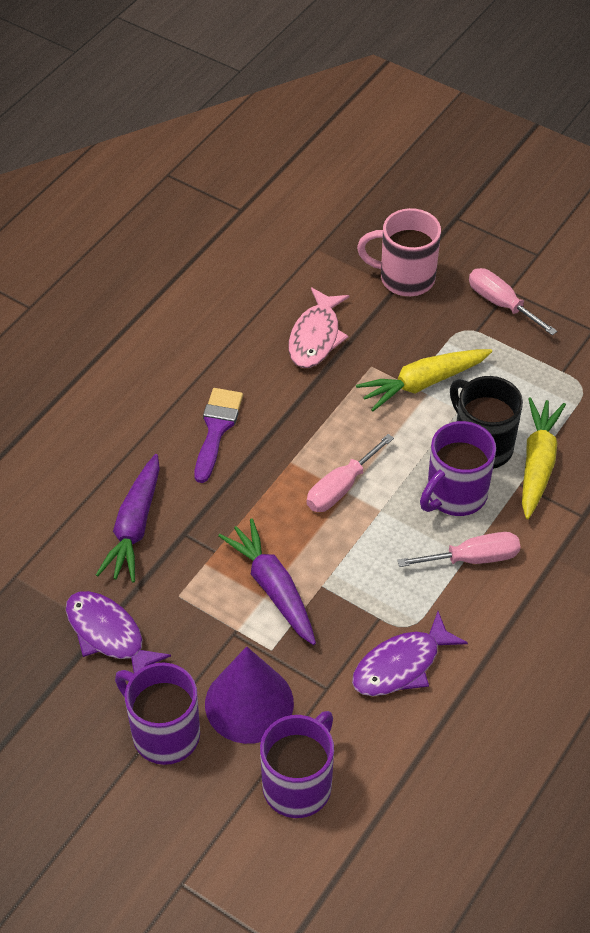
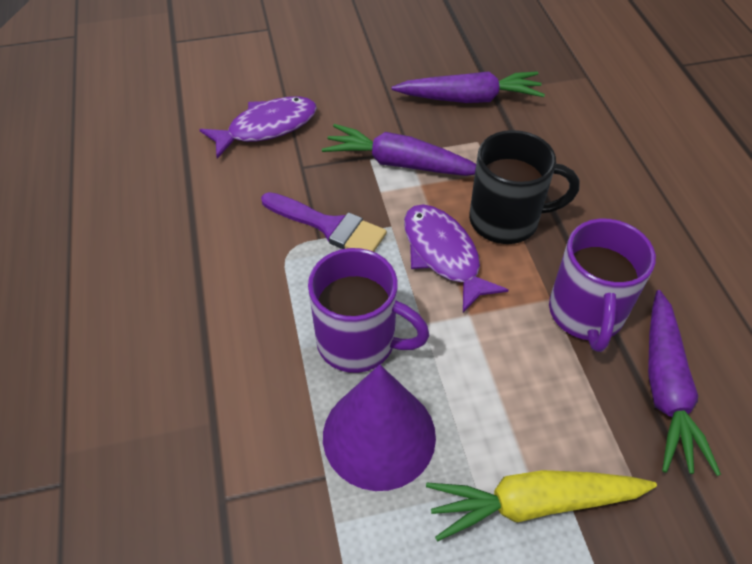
pink fish: 1 -> 0
pink mug: 1 -> 0
pink screwdriver: 3 -> 0
purple carrot: 2 -> 3
purple mug: 3 -> 2
yellow carrot: 2 -> 1

